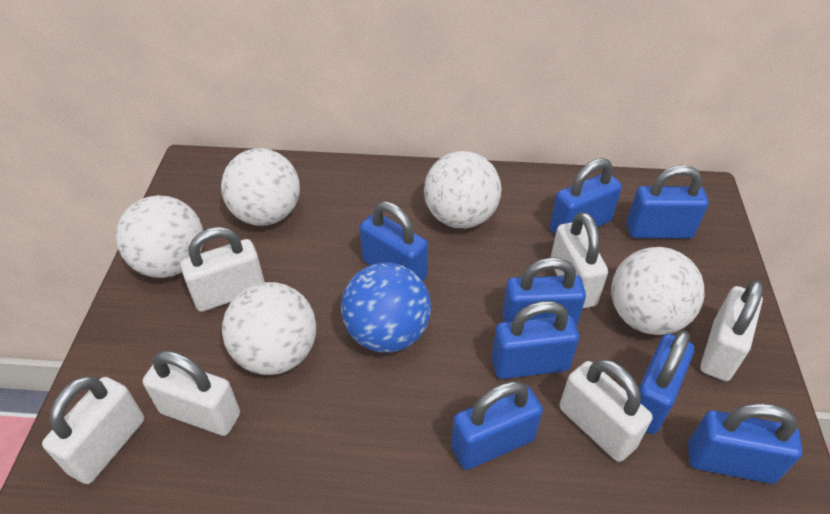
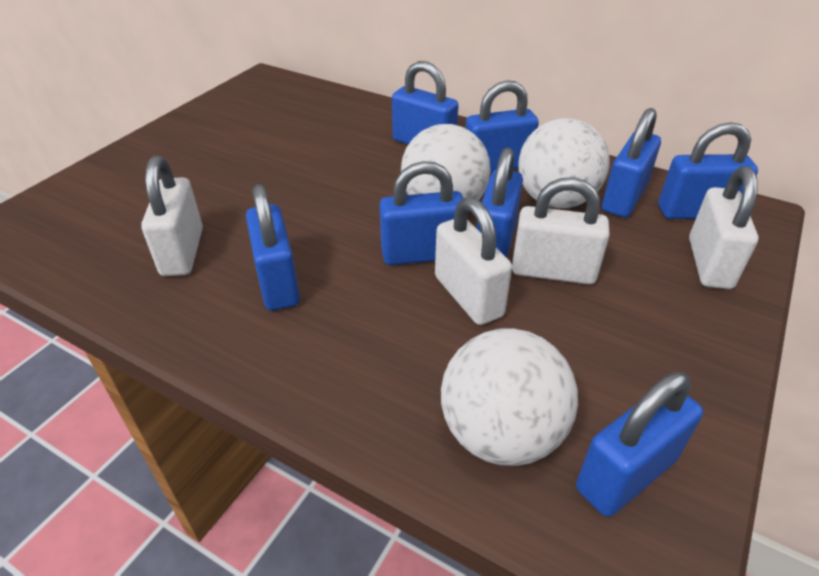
blue ball: 1 -> 0
white ball: 5 -> 3
white padlock: 6 -> 4

